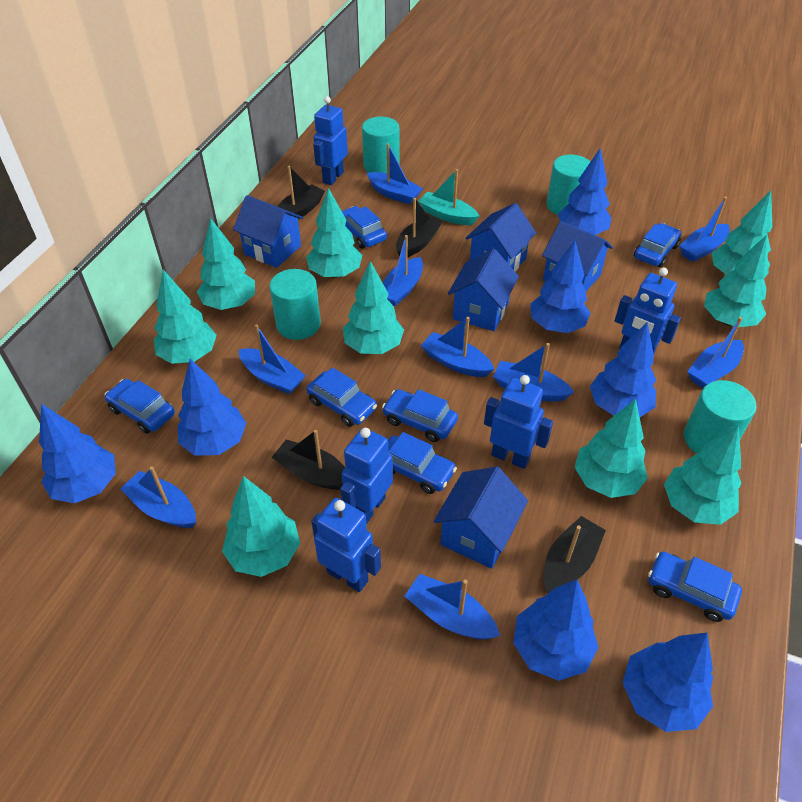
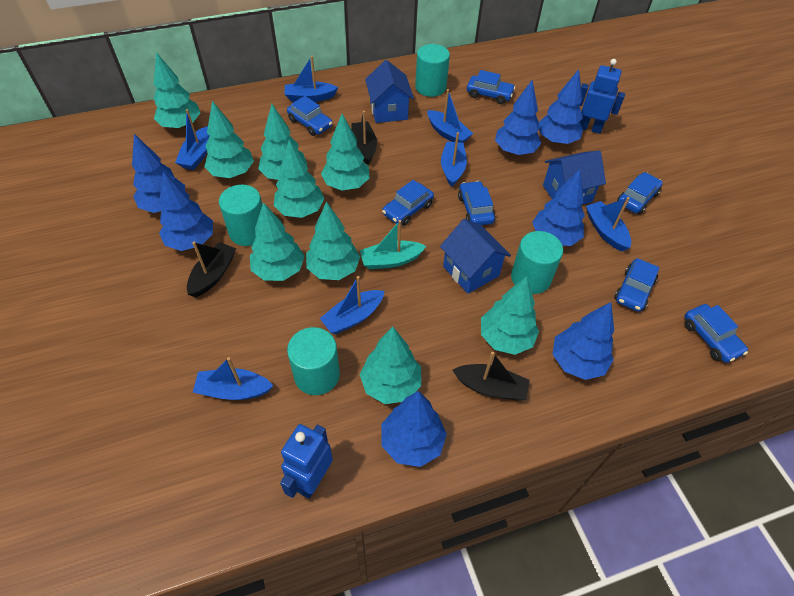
black boat: 4 -> 3
blue boat: 9 -> 7
blue house: 5 -> 3
blue robot: 5 -> 2

